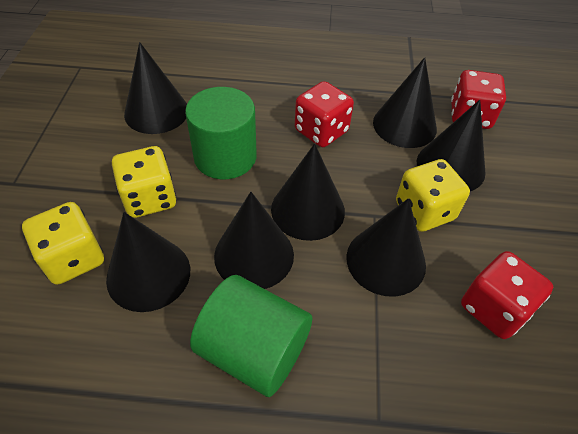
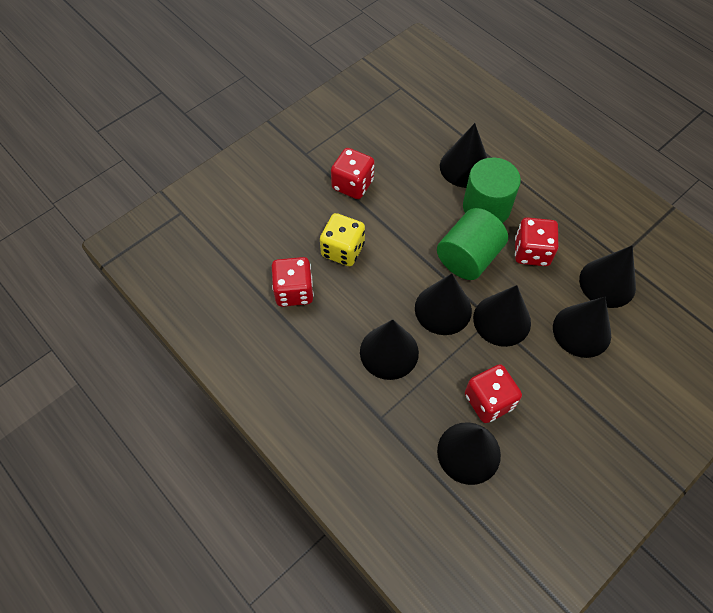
red dice: 3 -> 4
yellow dice: 3 -> 1

